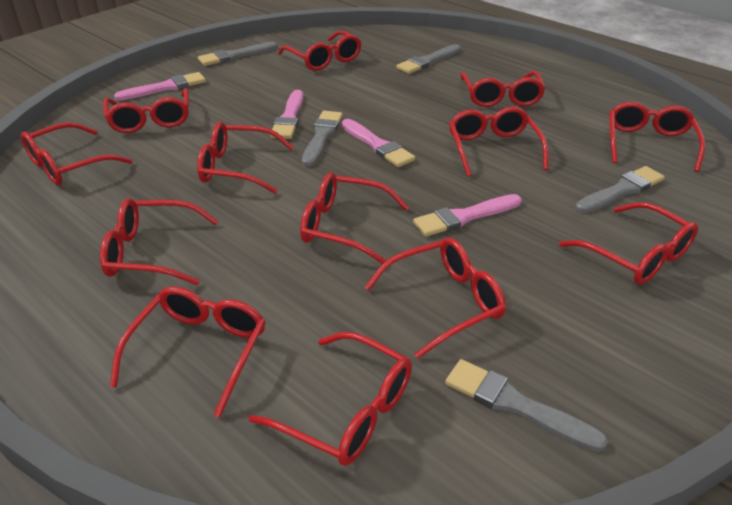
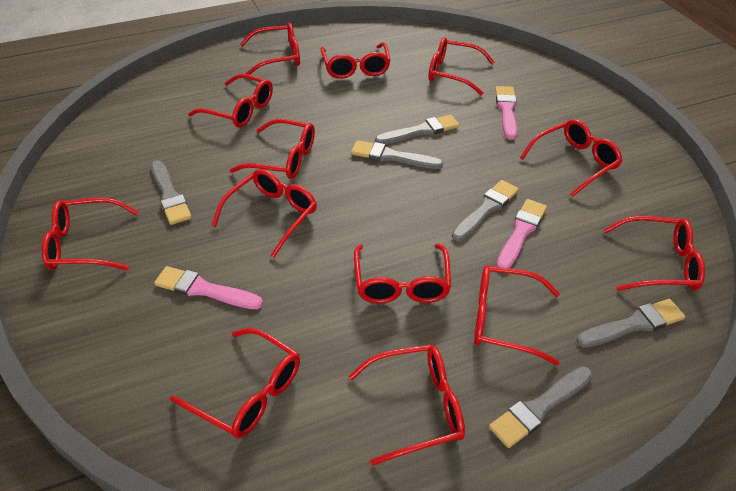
grey brush: 5 -> 6
pink brush: 4 -> 3

